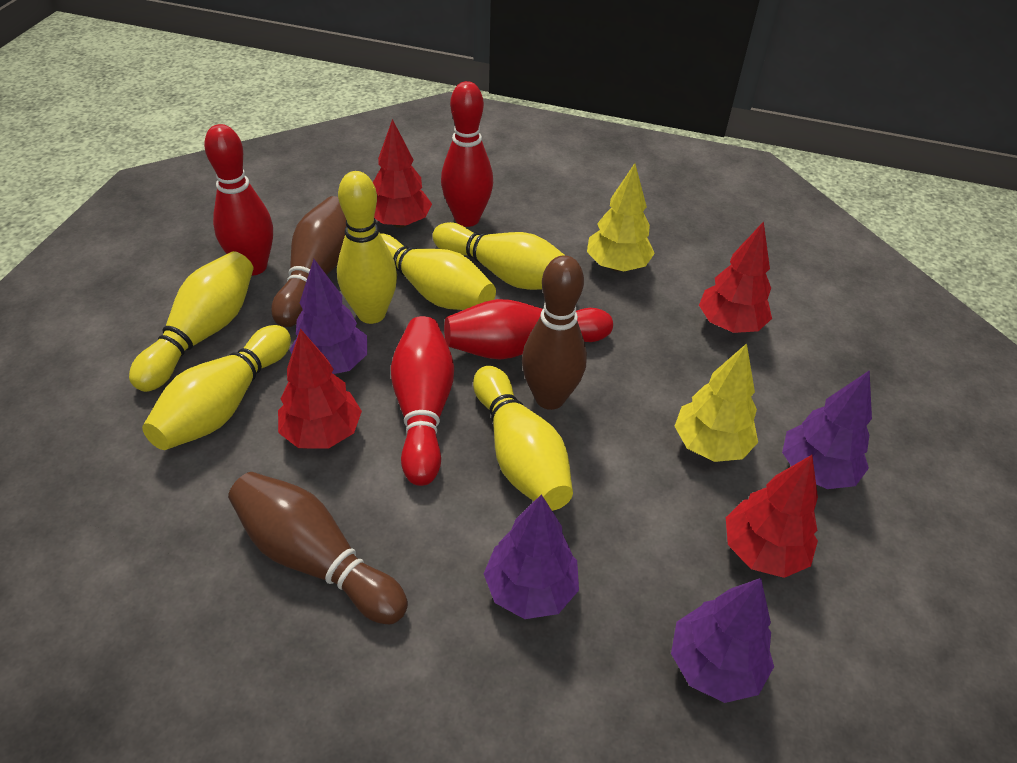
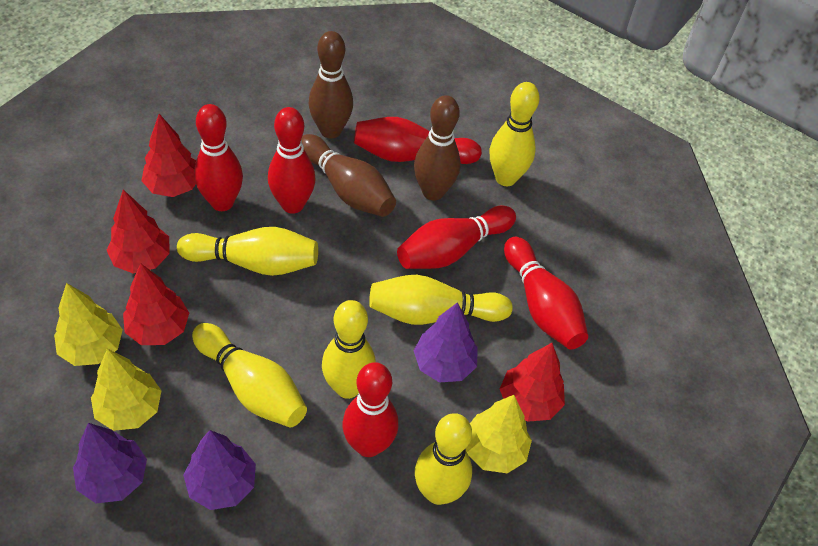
purple tree: 4 -> 3
red bowling pin: 4 -> 6
yellow tree: 2 -> 3

